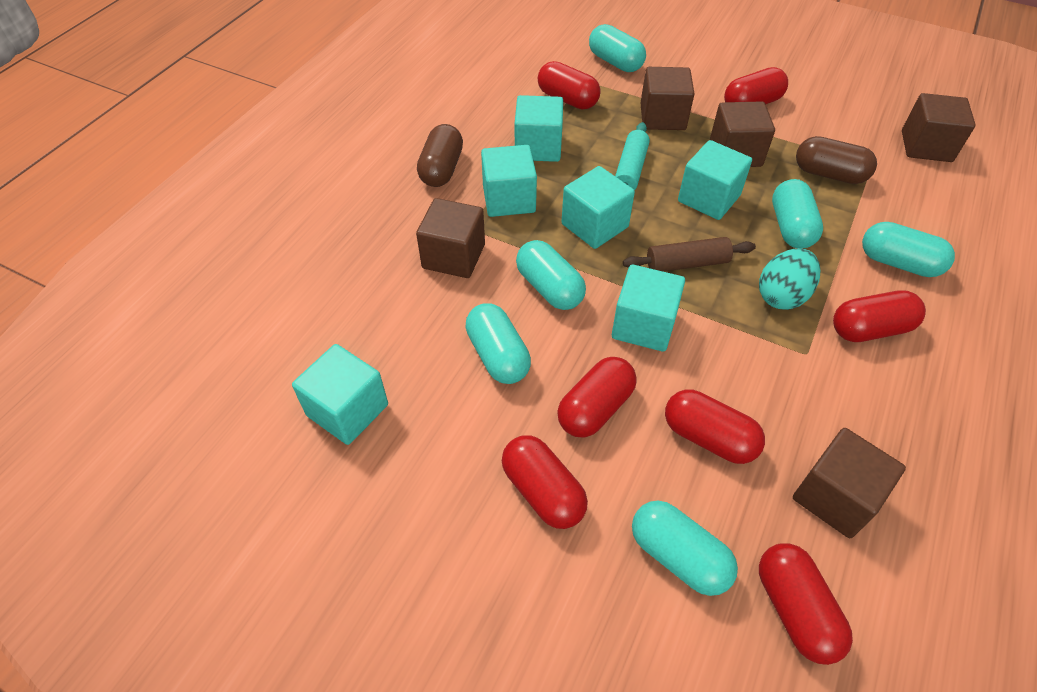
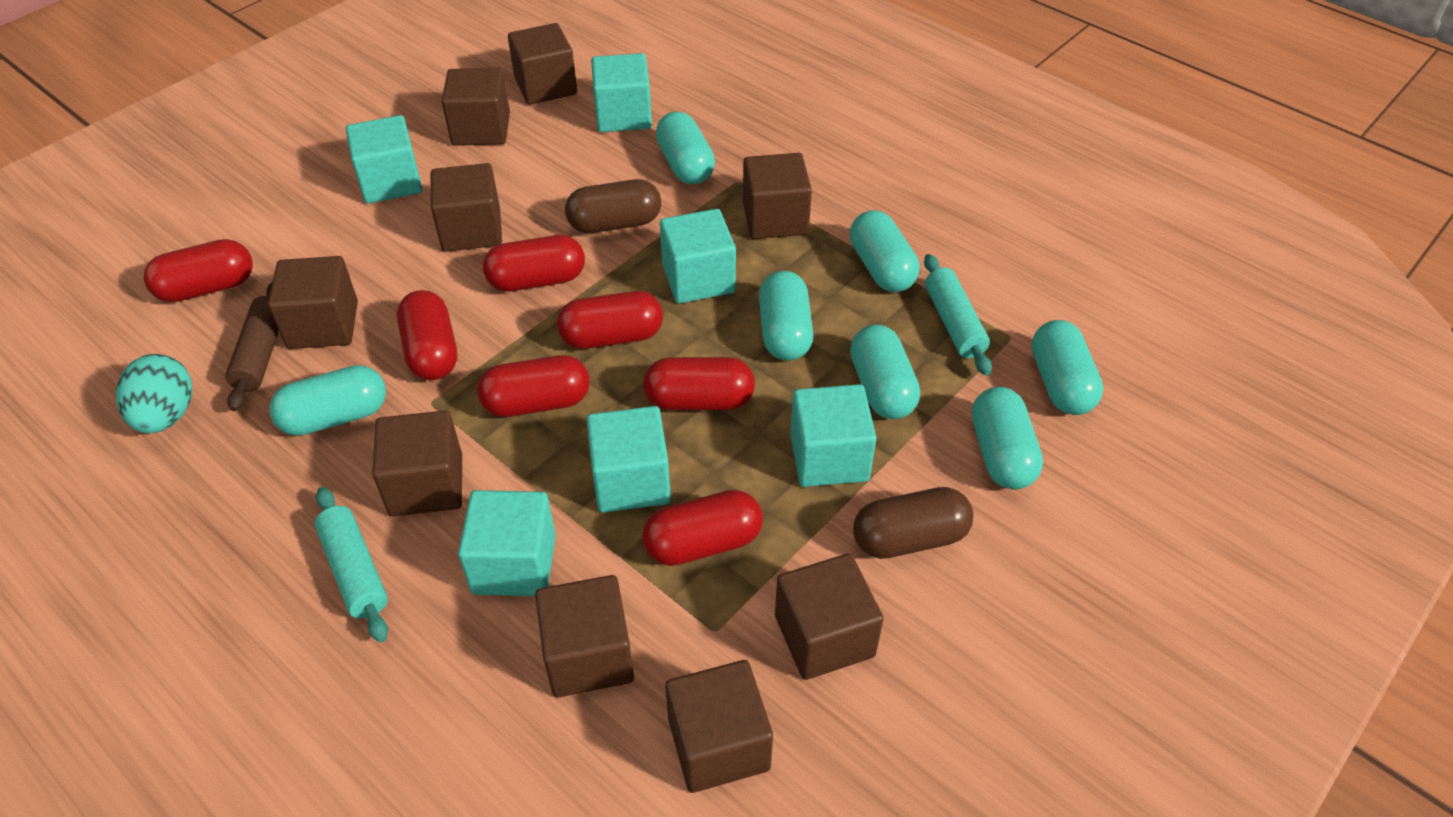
brown cube: 5 -> 9
turquoise capsule: 6 -> 7
turquoise rolling pin: 1 -> 2

